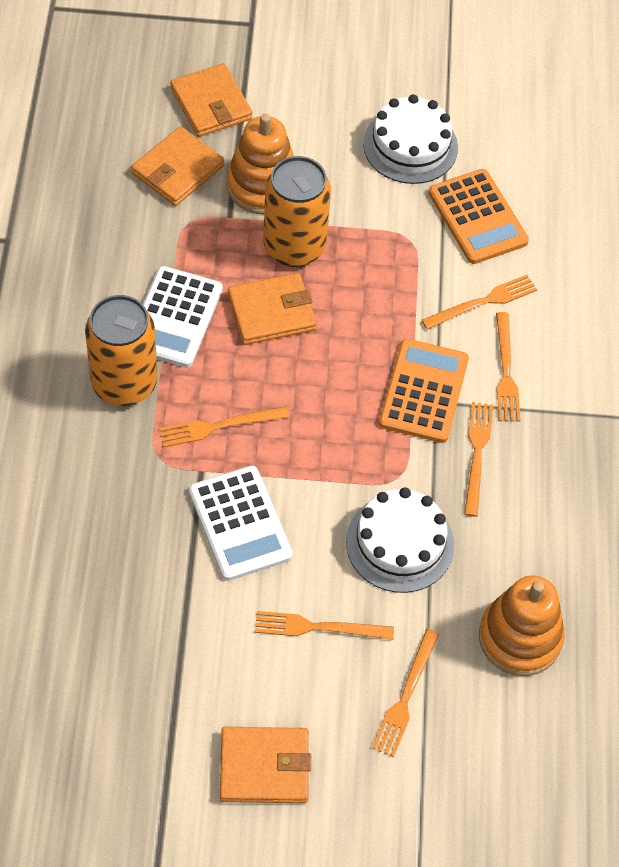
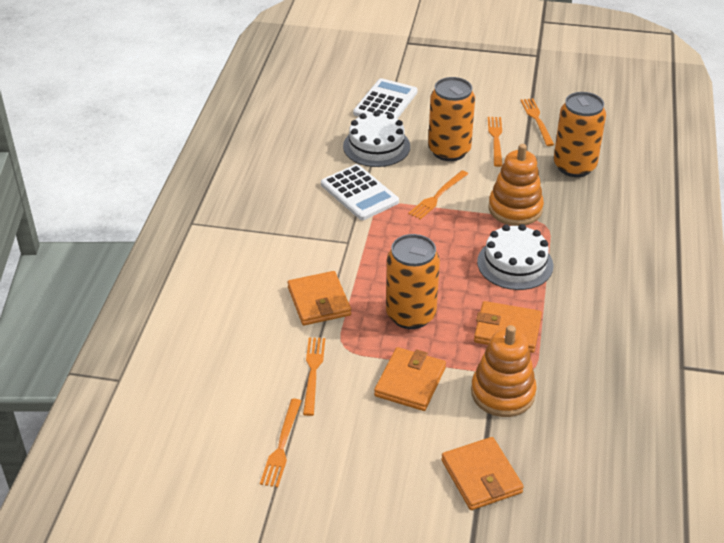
orange calculator: 2 -> 0
orange can: 2 -> 3
orange fork: 6 -> 5

